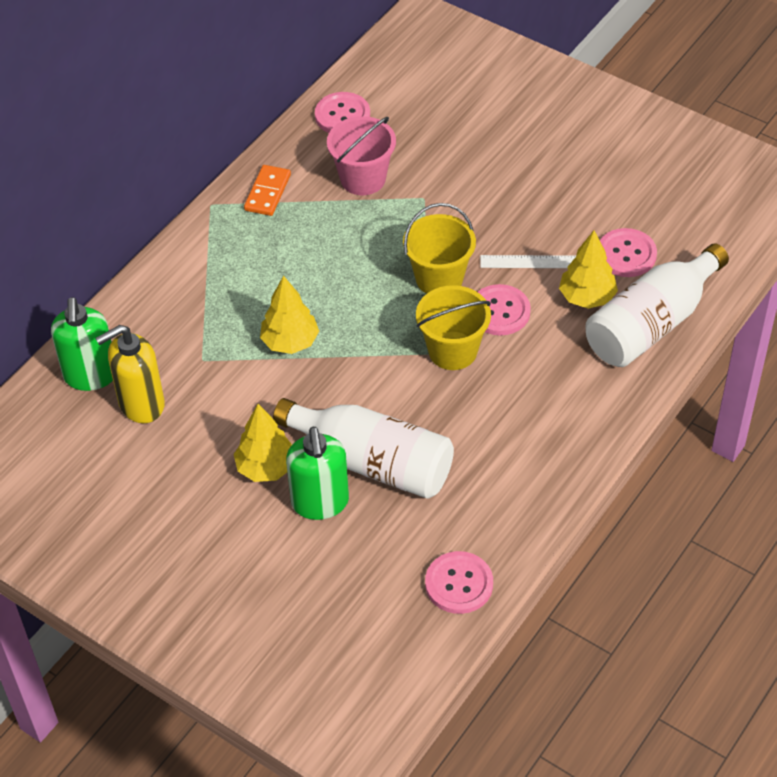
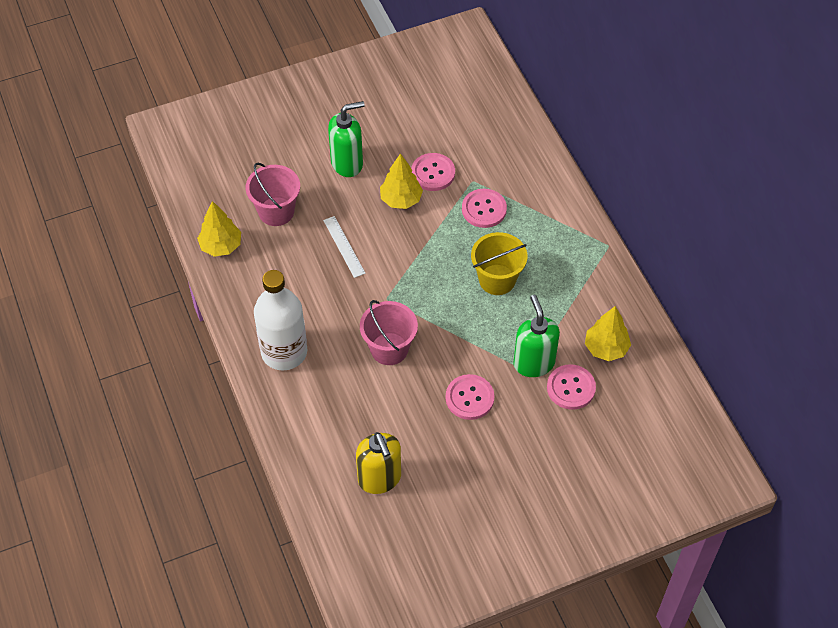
orange domino: 1 -> 0
pink bucket: 1 -> 2
white bottle: 2 -> 1
yellow bucket: 2 -> 1

